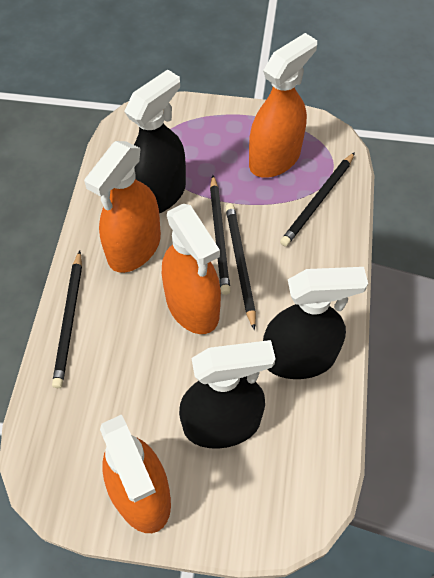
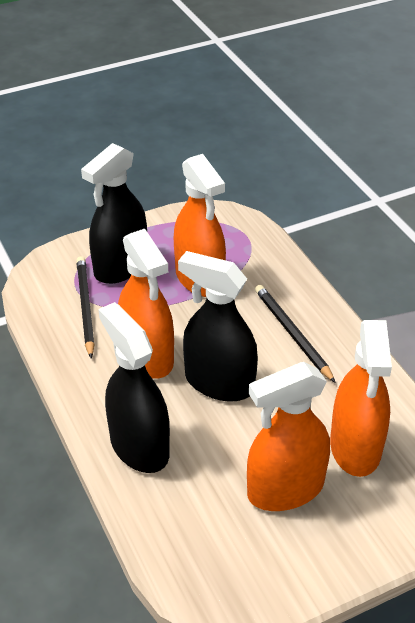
black pencil: 4 -> 2

